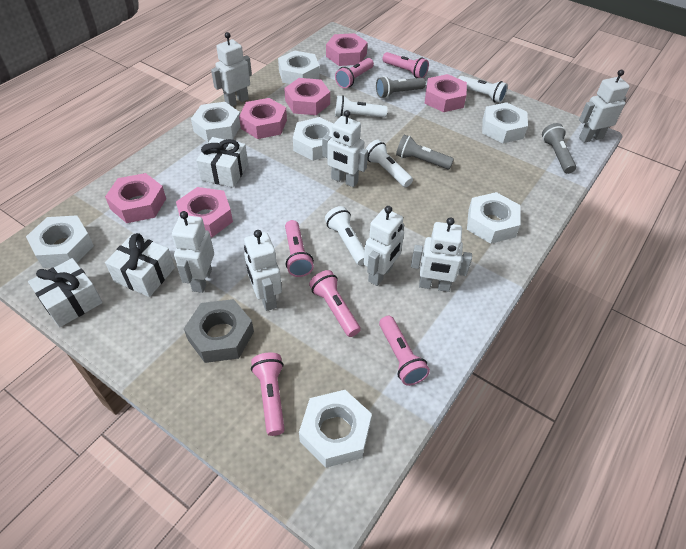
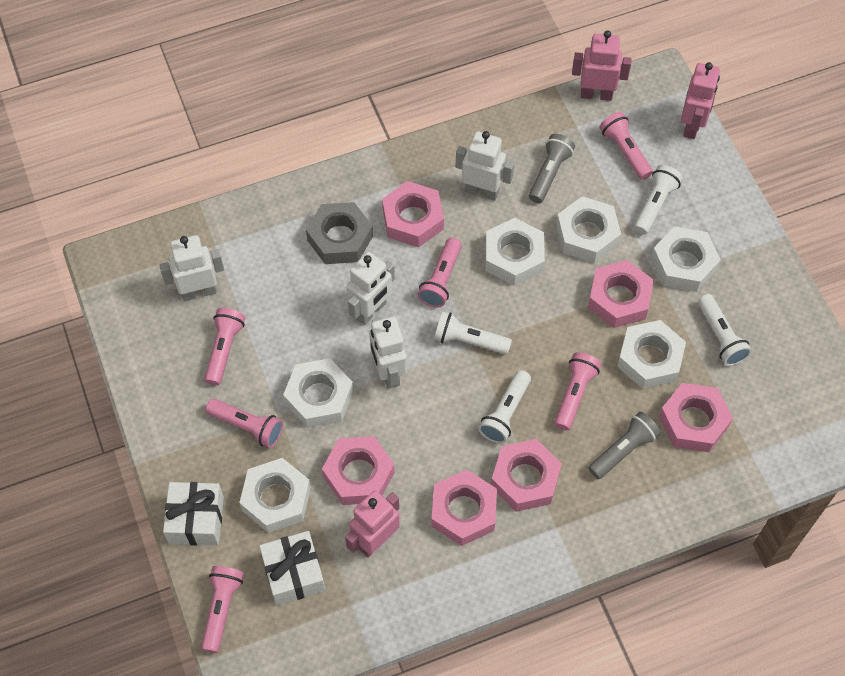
grey flashlight: 3 -> 2
pink robot: 0 -> 3
white gift: 3 -> 2
white nut: 7 -> 6
white robot: 7 -> 4

